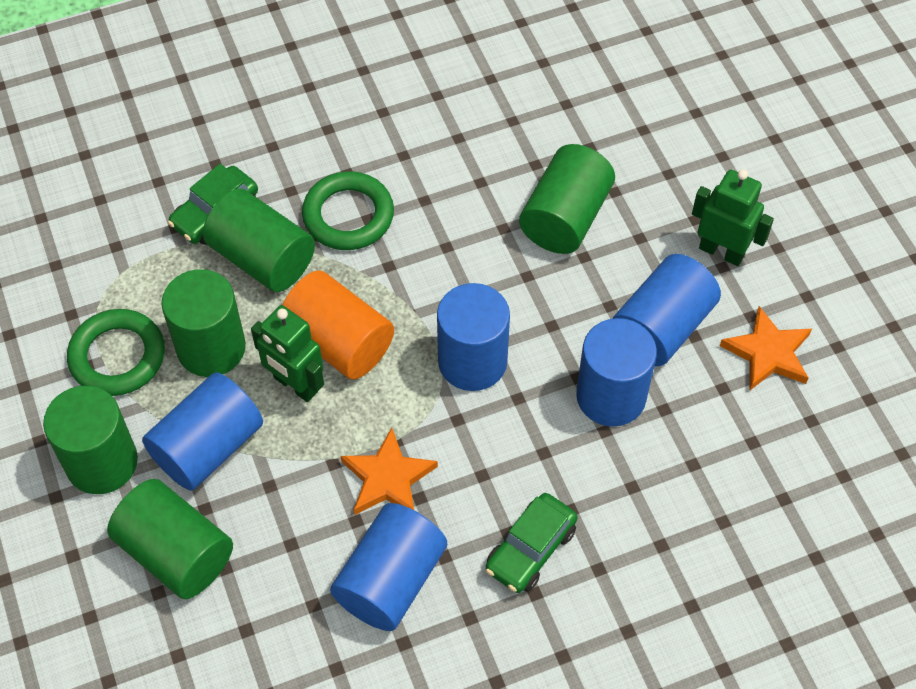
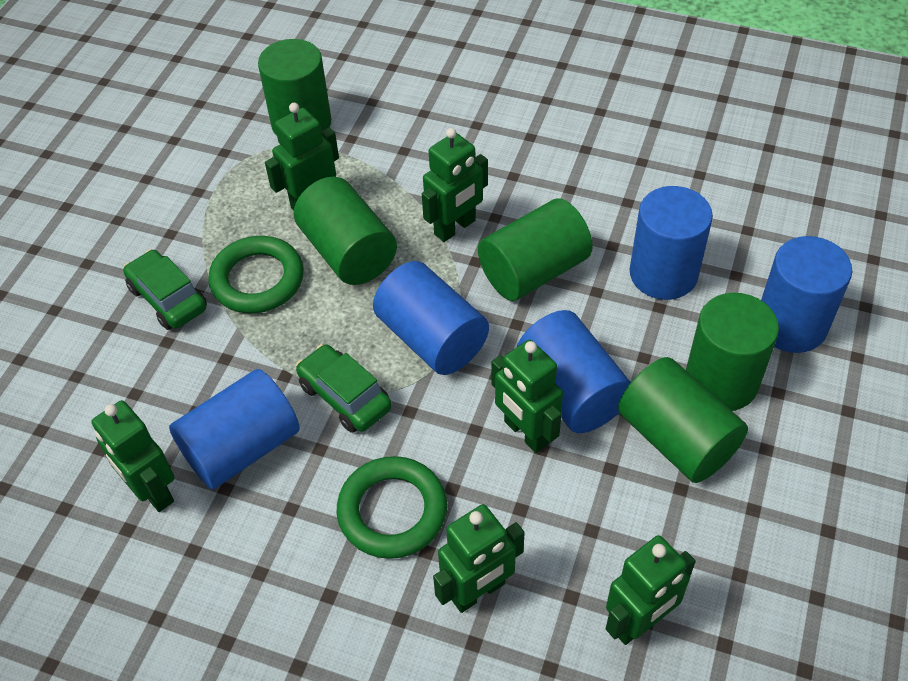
green robot: 2 -> 6
orange cylinder: 1 -> 0
orange star: 2 -> 0

